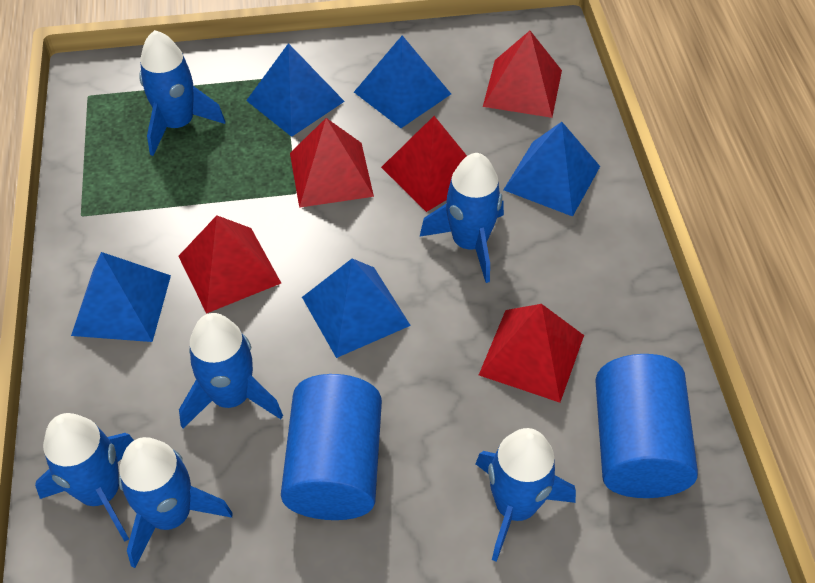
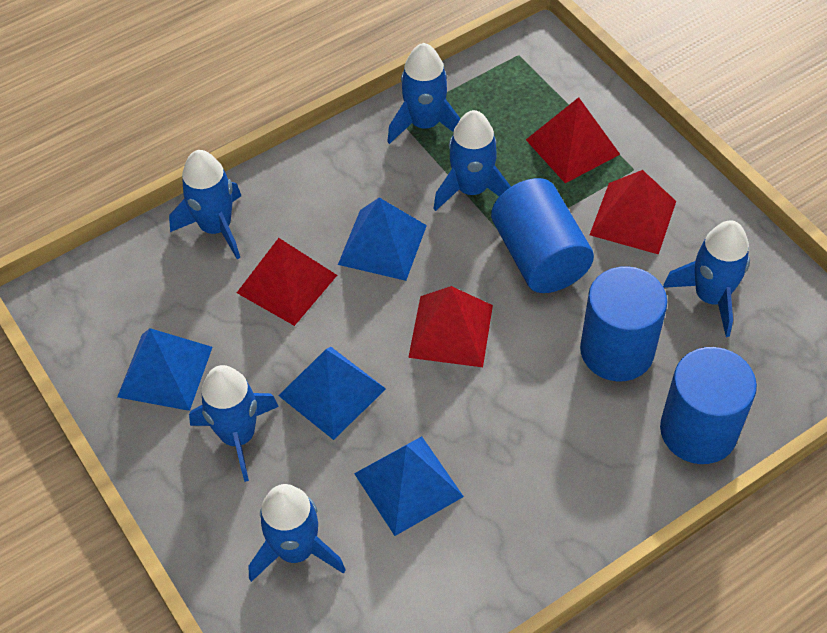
blue cylinder: 2 -> 3
blue pyramid: 5 -> 4
red pyramid: 5 -> 4

